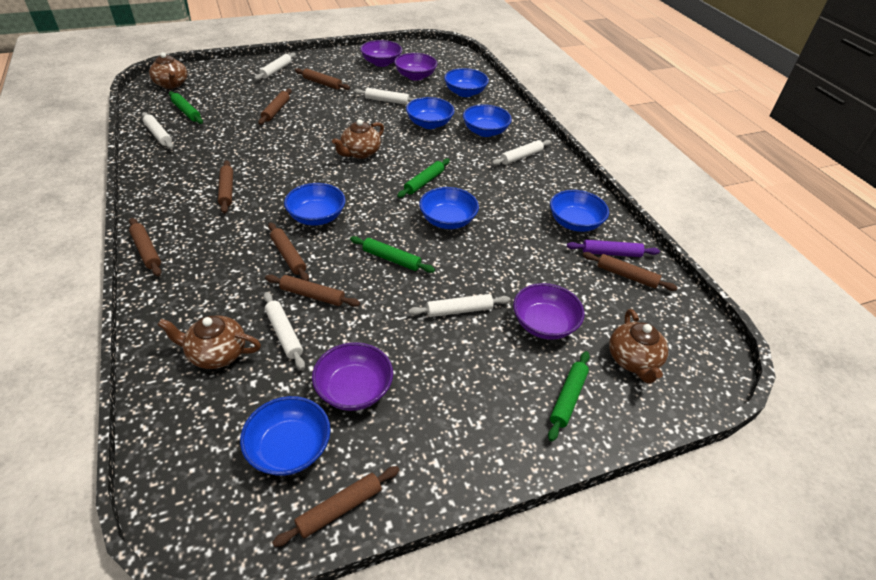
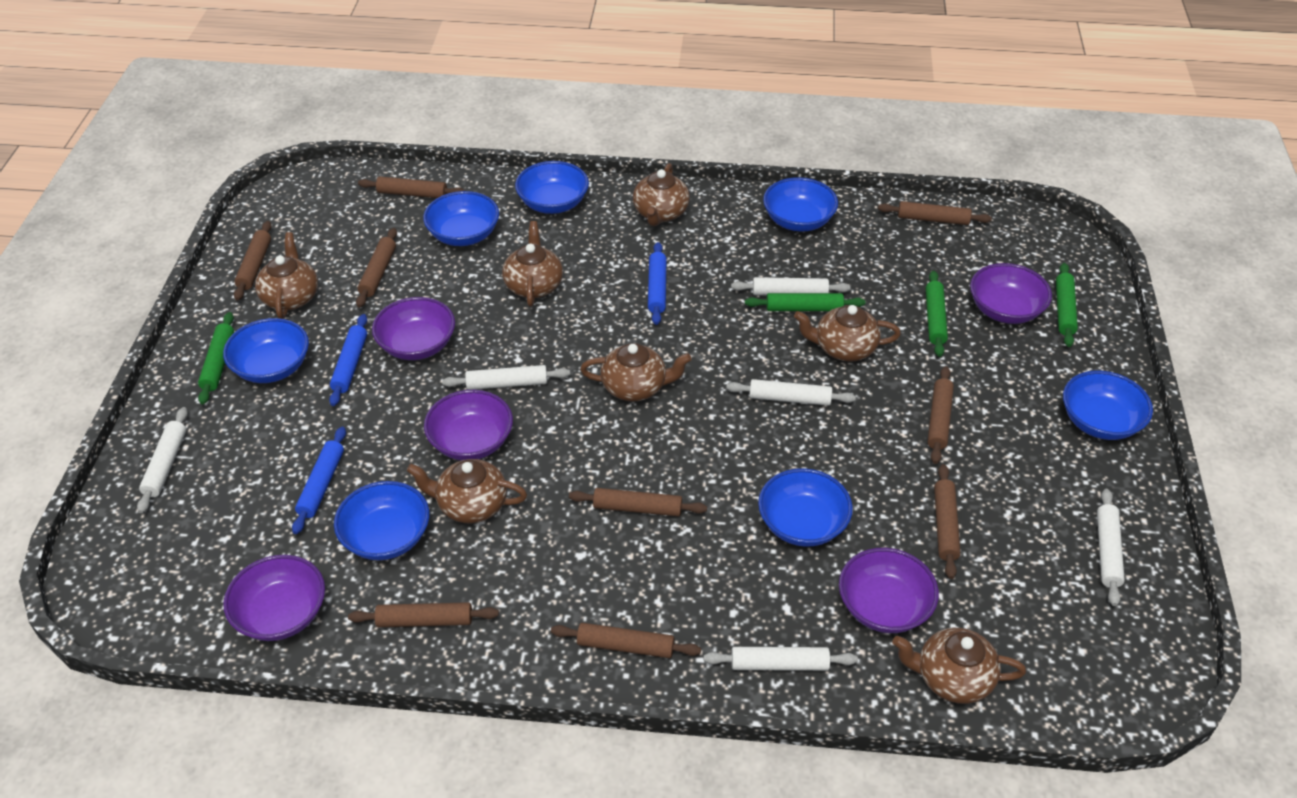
blue rolling pin: 0 -> 3
brown rolling pin: 8 -> 9
brown teapot: 4 -> 7
purple bowl: 4 -> 5
purple rolling pin: 1 -> 0

